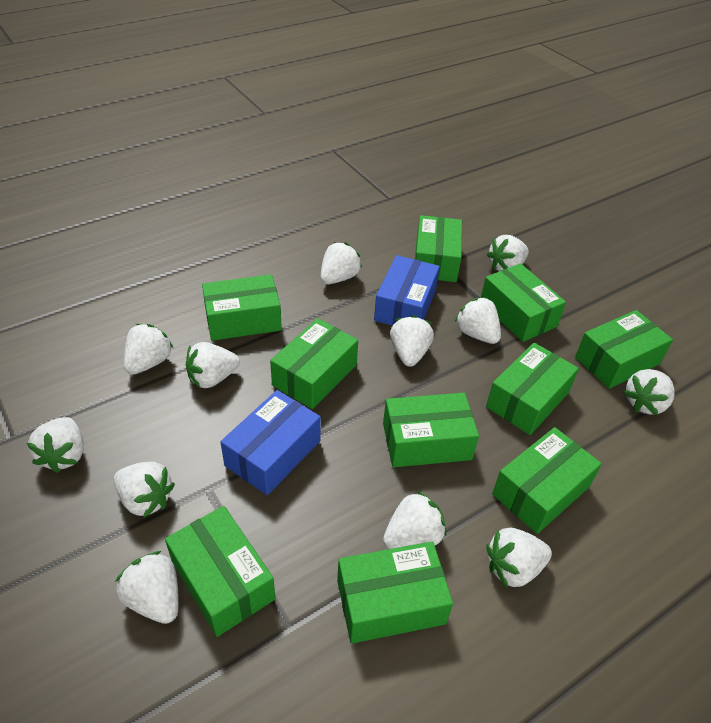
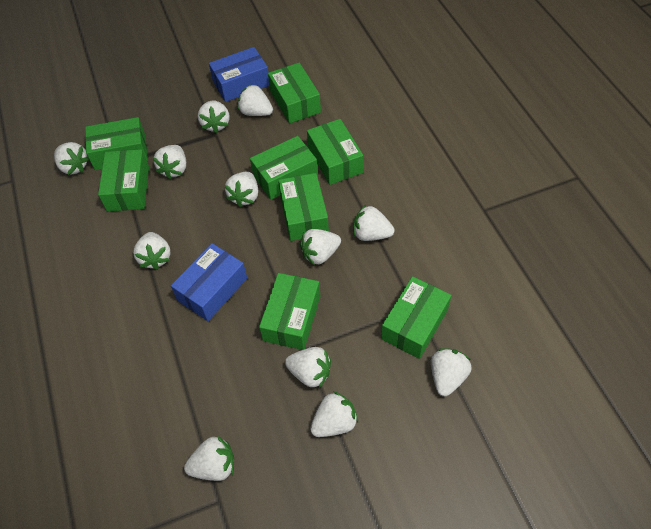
green box: 10 -> 8

